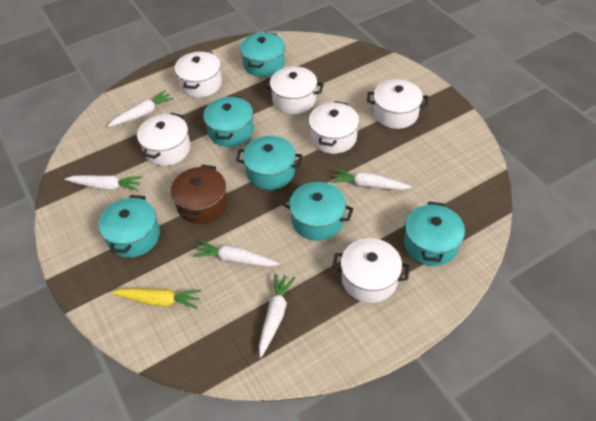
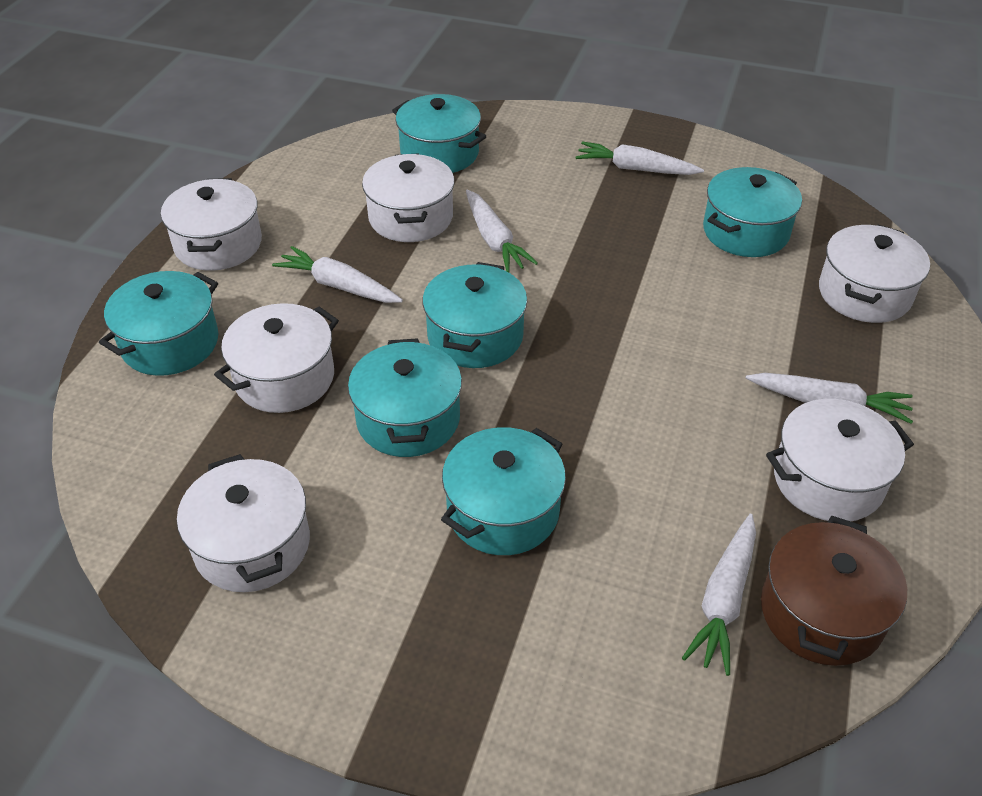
yellow carrot: 1 -> 0

